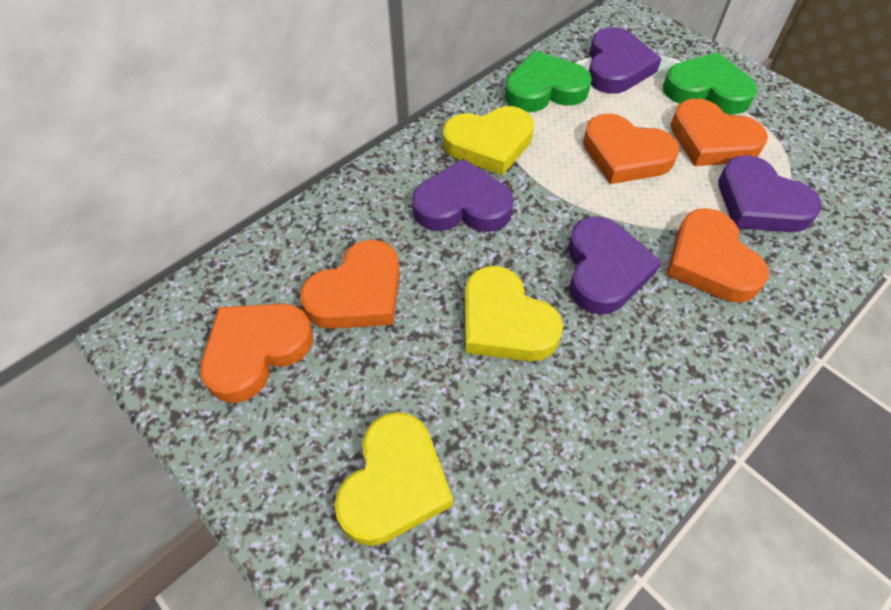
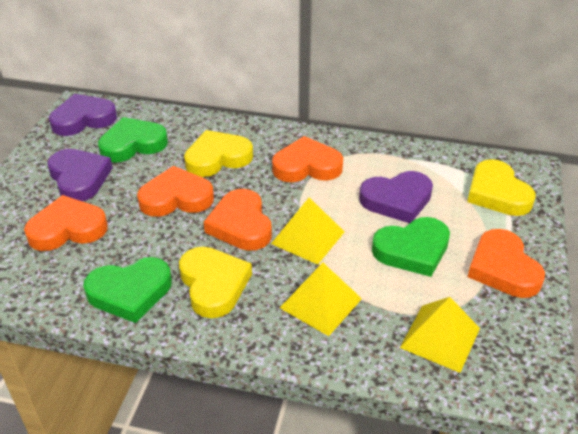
green heart: 2 -> 3
purple heart: 4 -> 3
yellow pyramid: 0 -> 3

